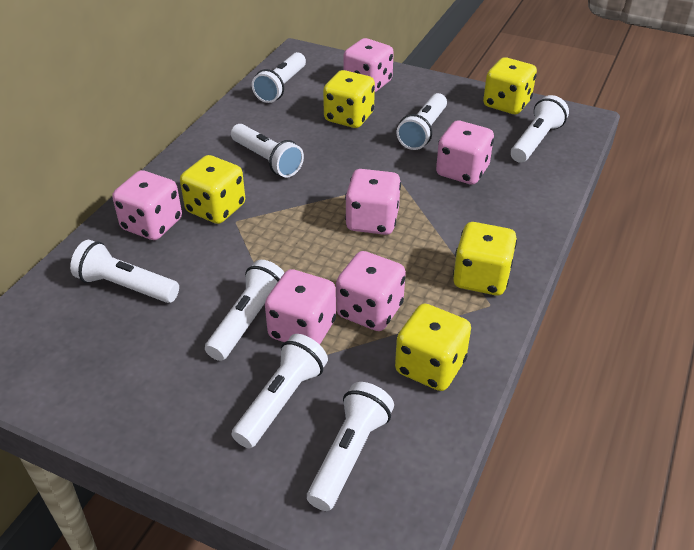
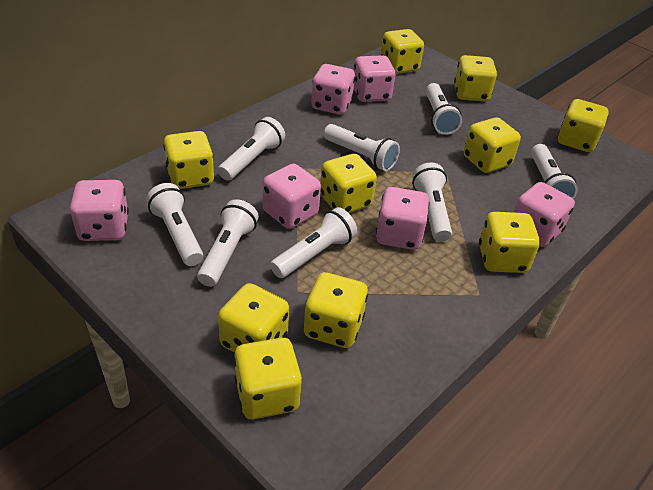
yellow dice: 5 -> 10

